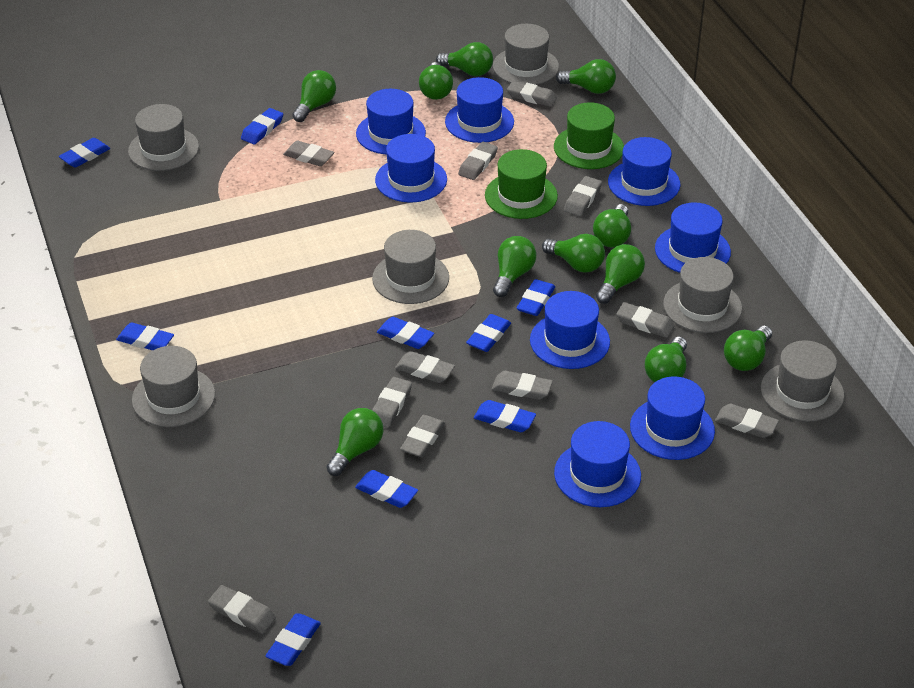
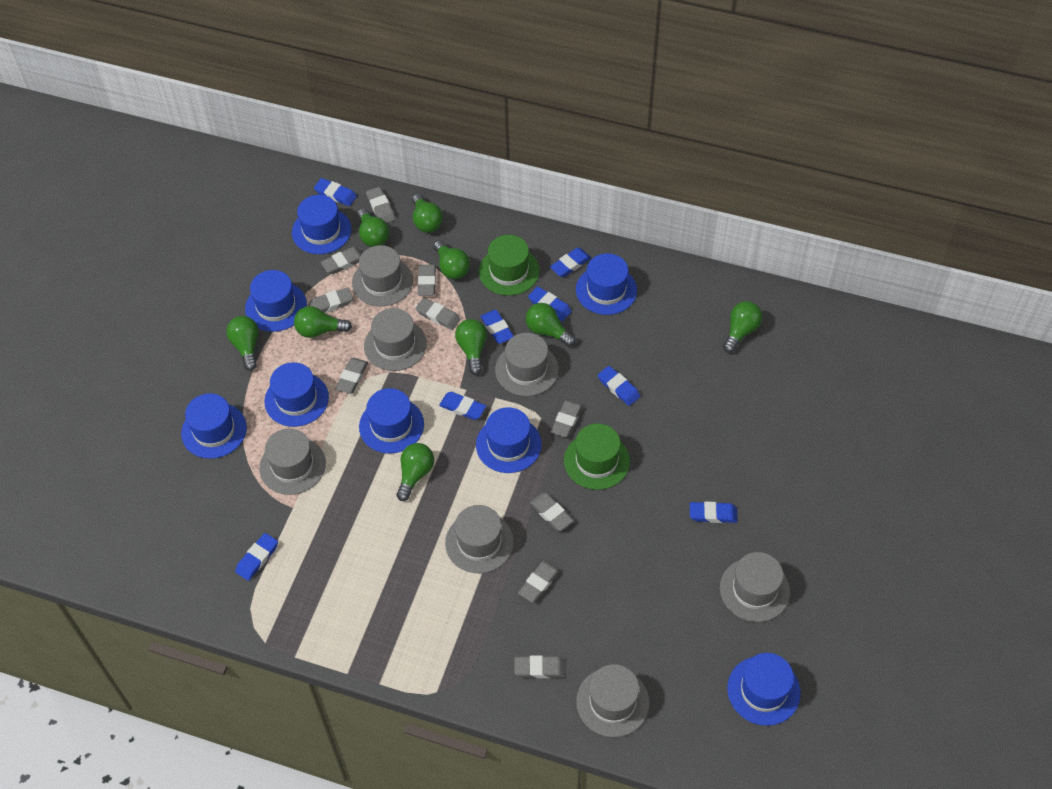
blue eraser: 9 -> 8
green light bulb: 11 -> 9
grey eraser: 11 -> 10
grey hat: 6 -> 7

